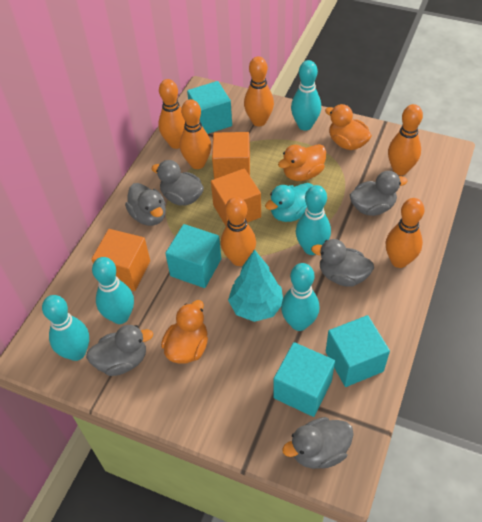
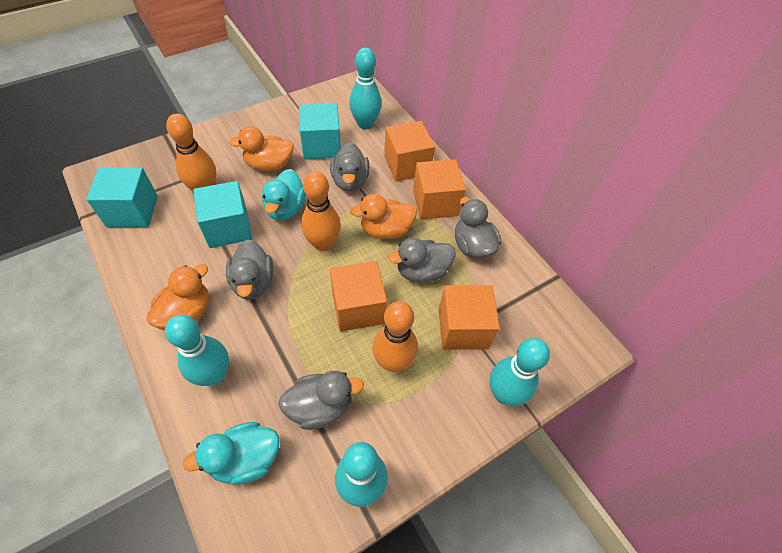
grey duck: 6 -> 5
orange bowling pin: 6 -> 3
orange cube: 3 -> 4
turquoise bowling pin: 5 -> 4
turquoise cube: 4 -> 3
turquoise duck: 1 -> 2
turquoise tree: 1 -> 0

